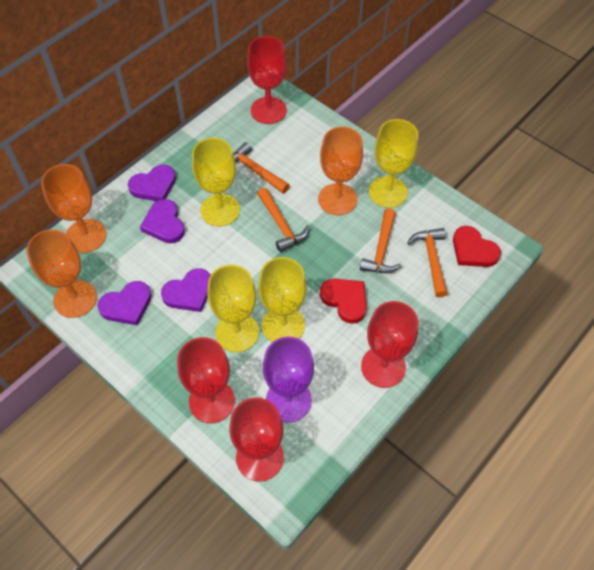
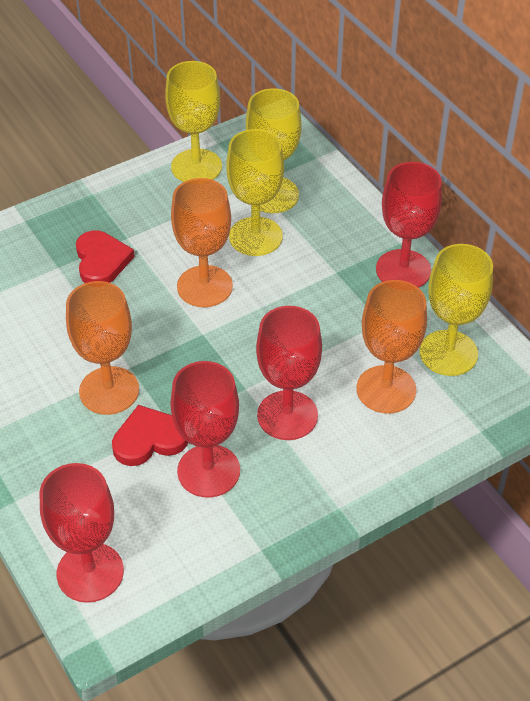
orange hammer: 4 -> 0
purple goblet: 1 -> 0
purple heart: 4 -> 0

